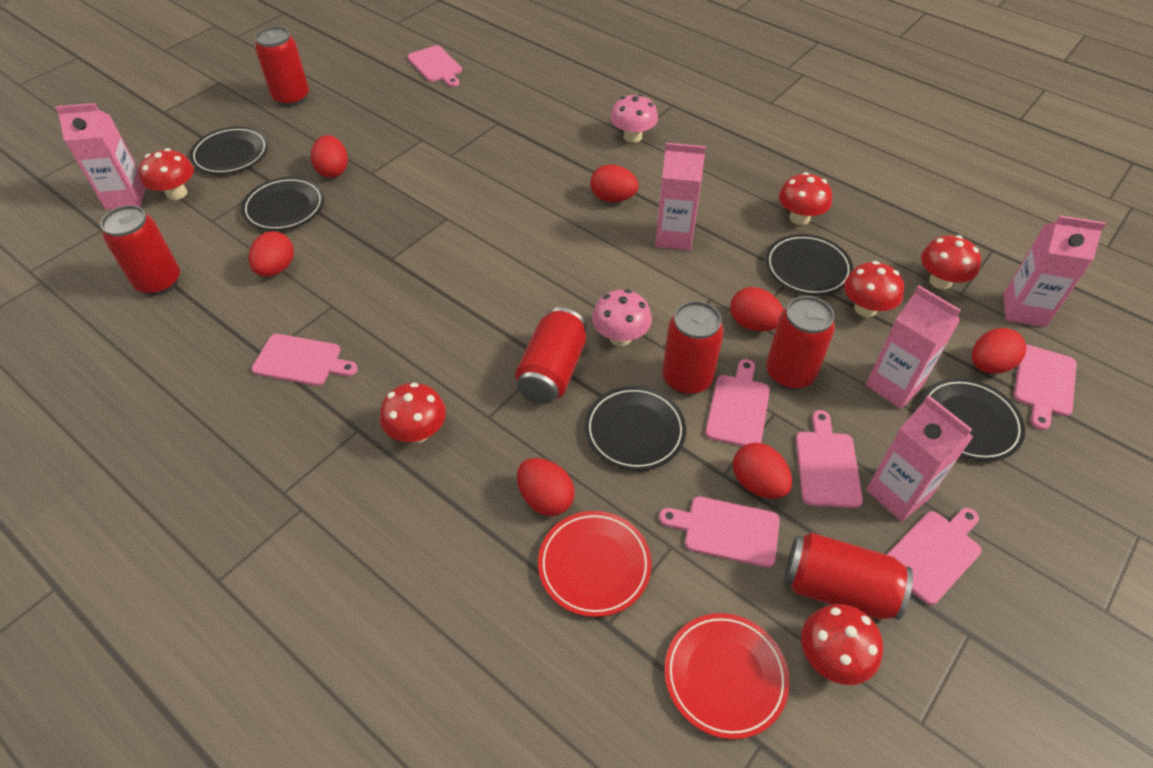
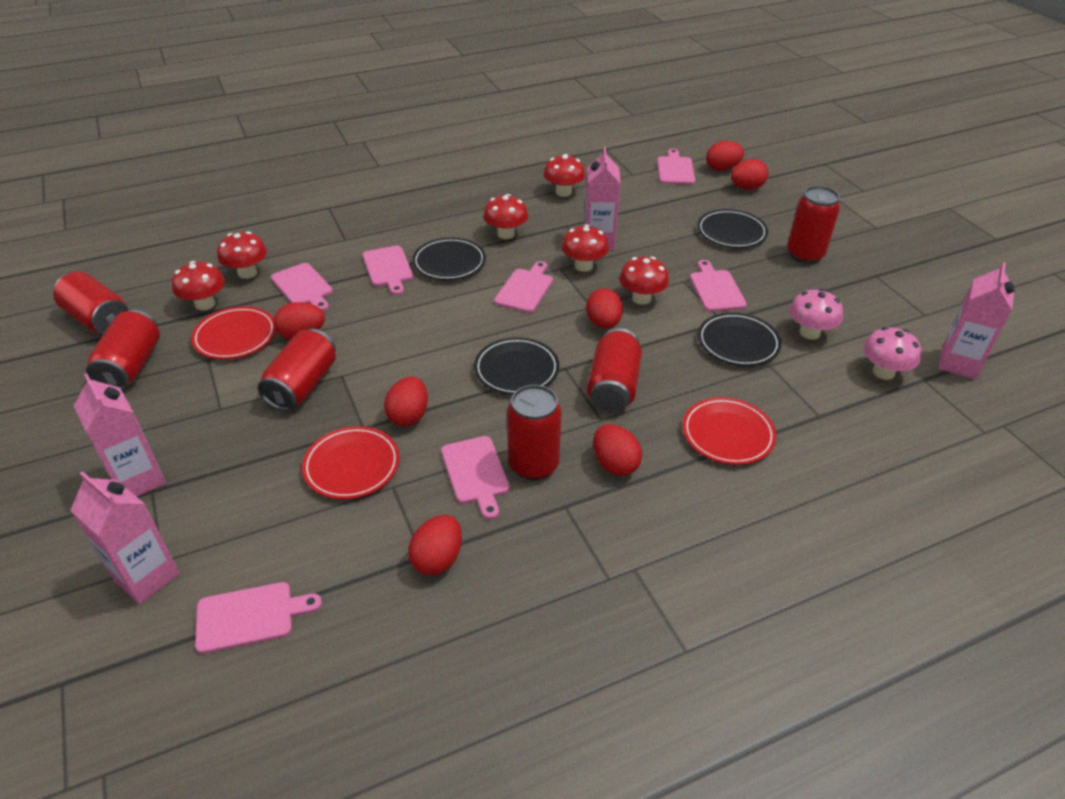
black plate: 5 -> 4
pink carton: 5 -> 4
red plate: 2 -> 3

